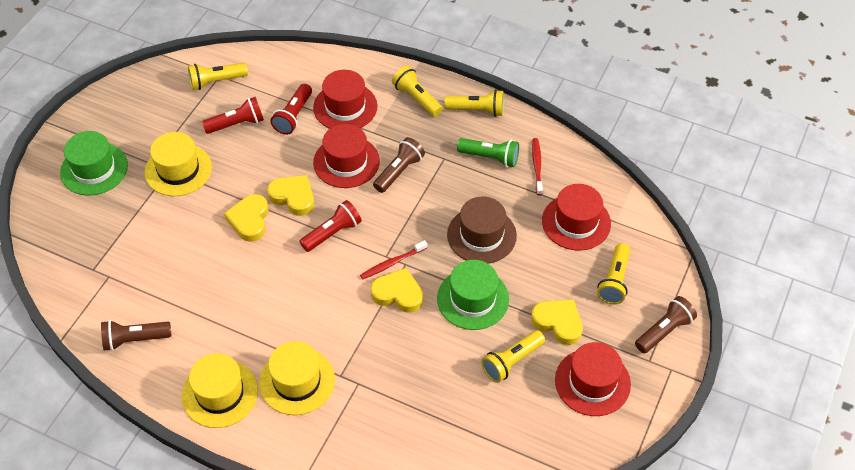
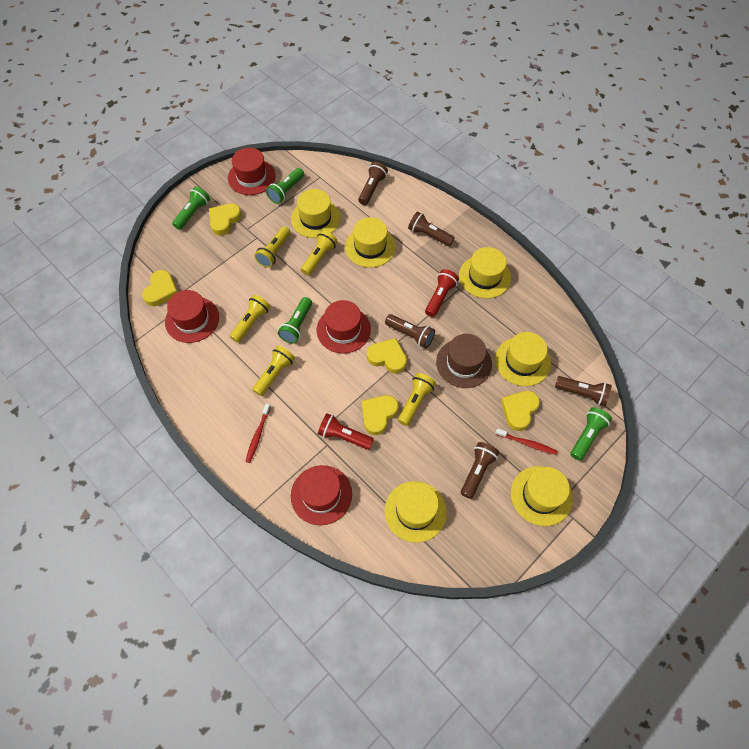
brown flashlight: 3 -> 5
green flashlight: 1 -> 4
green hat: 2 -> 0
red flashlight: 3 -> 2
yellow hat: 3 -> 6
yellow heart: 4 -> 5

